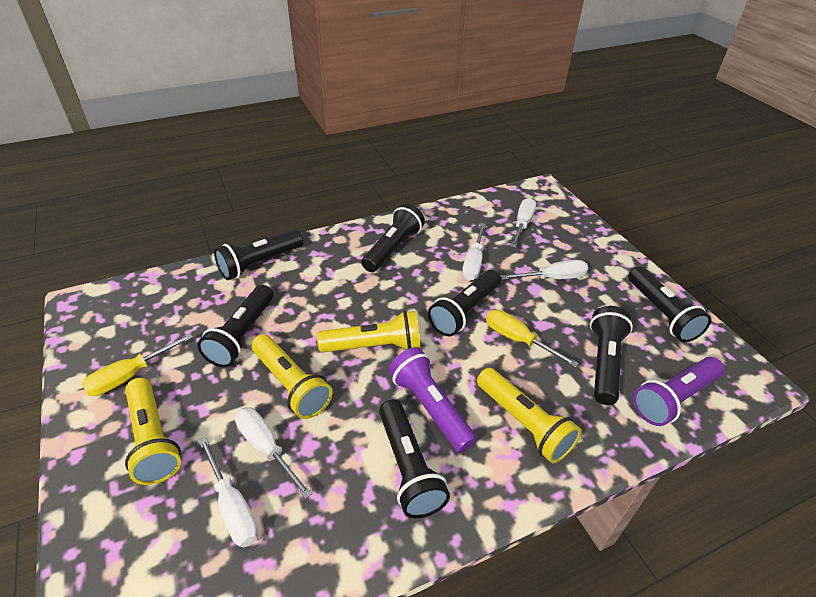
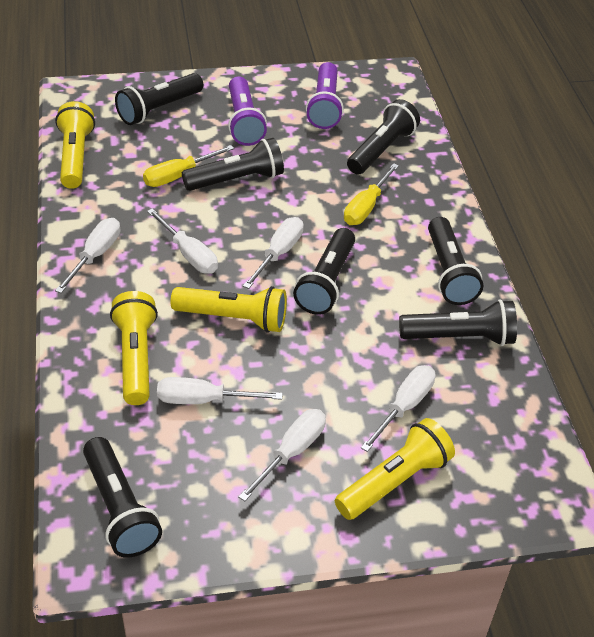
white screwdriver: 5 -> 6

